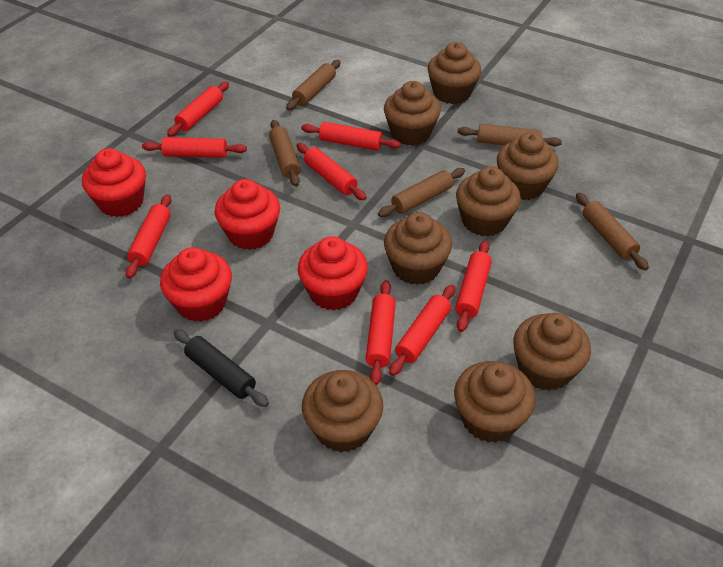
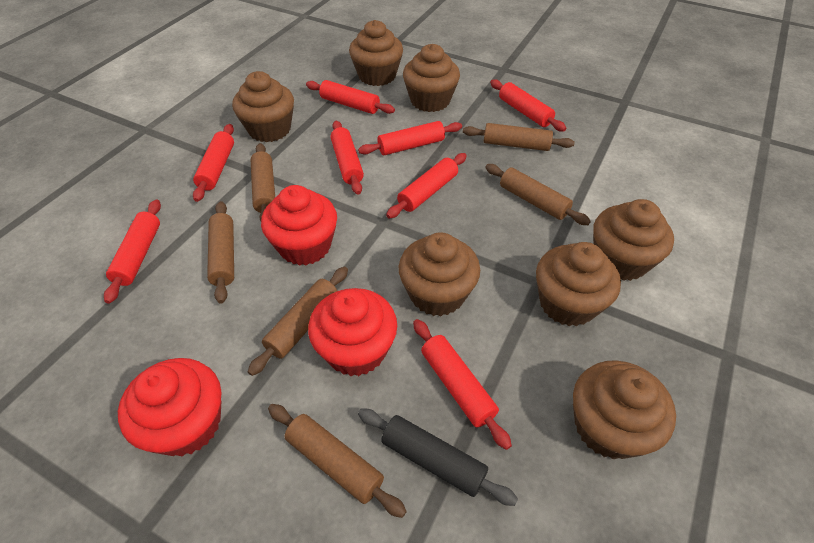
brown cupcake: 8 -> 7
brown rolling pin: 5 -> 6
red cupcake: 4 -> 3

